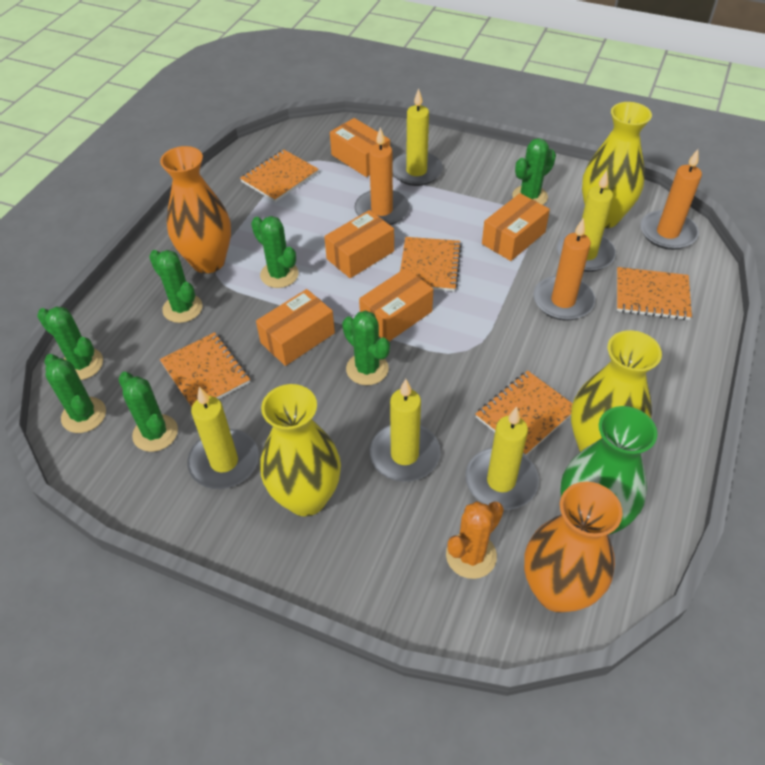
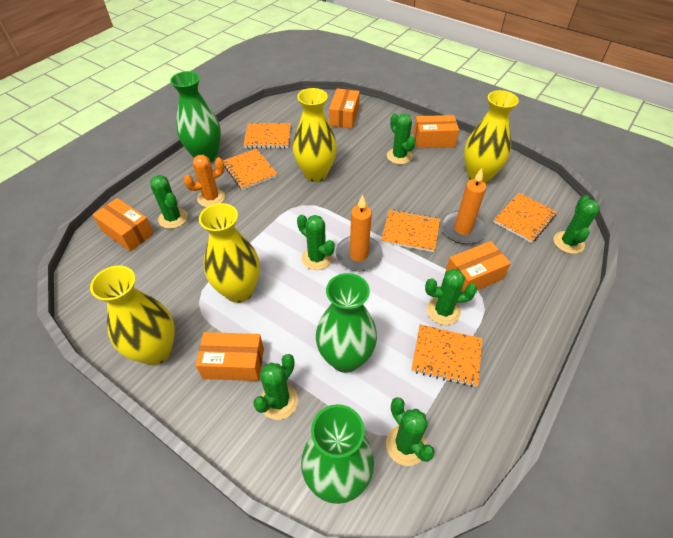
green vase: 1 -> 3
orange candle: 3 -> 2
orange vase: 2 -> 0
yellow candle: 5 -> 0
yellow vase: 3 -> 4

